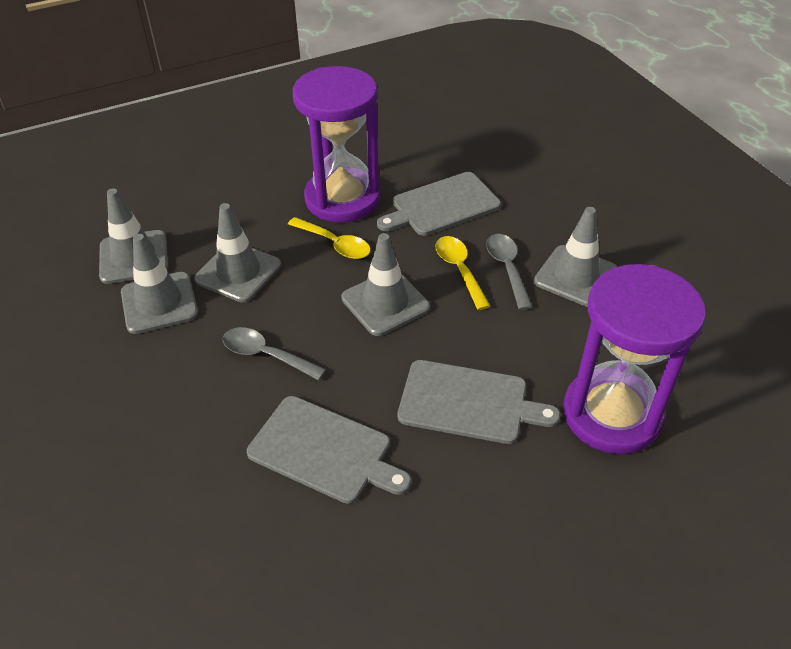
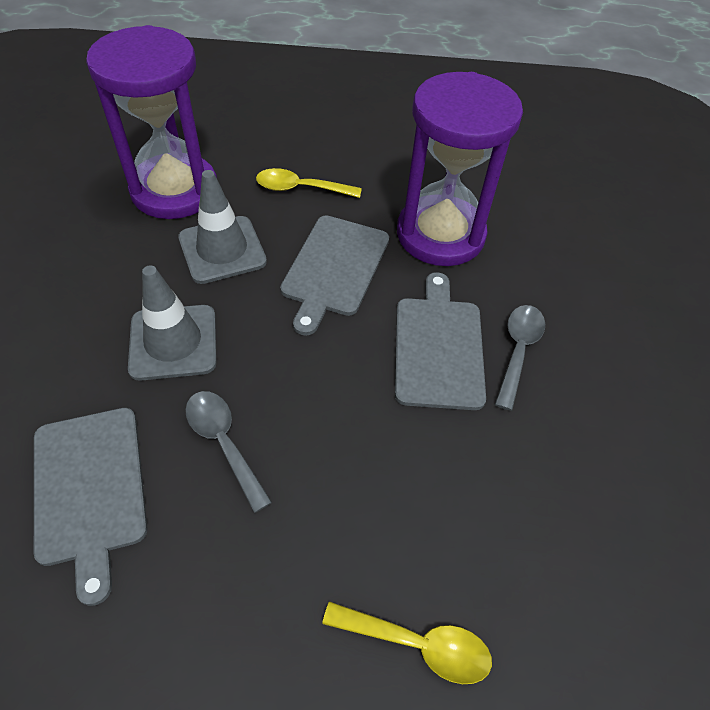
grey traffic cone: 5 -> 2

